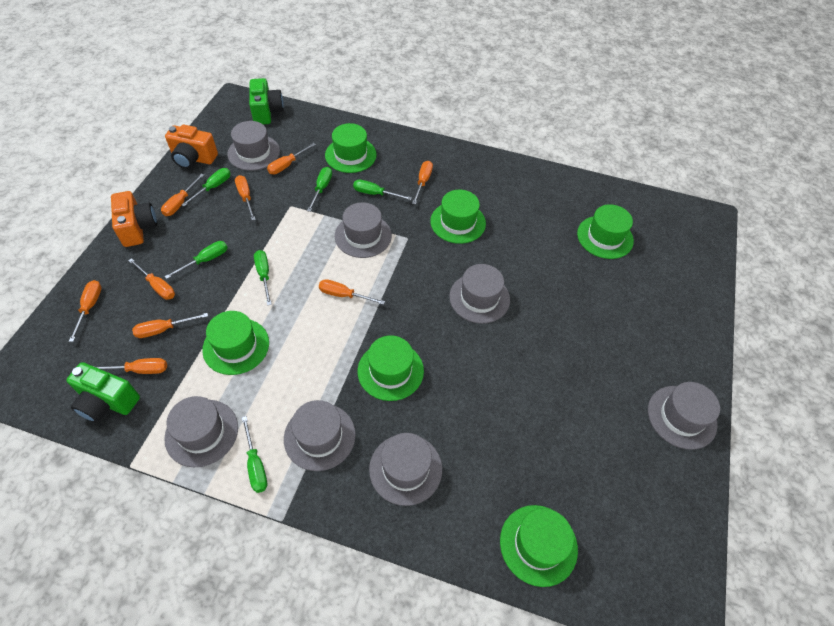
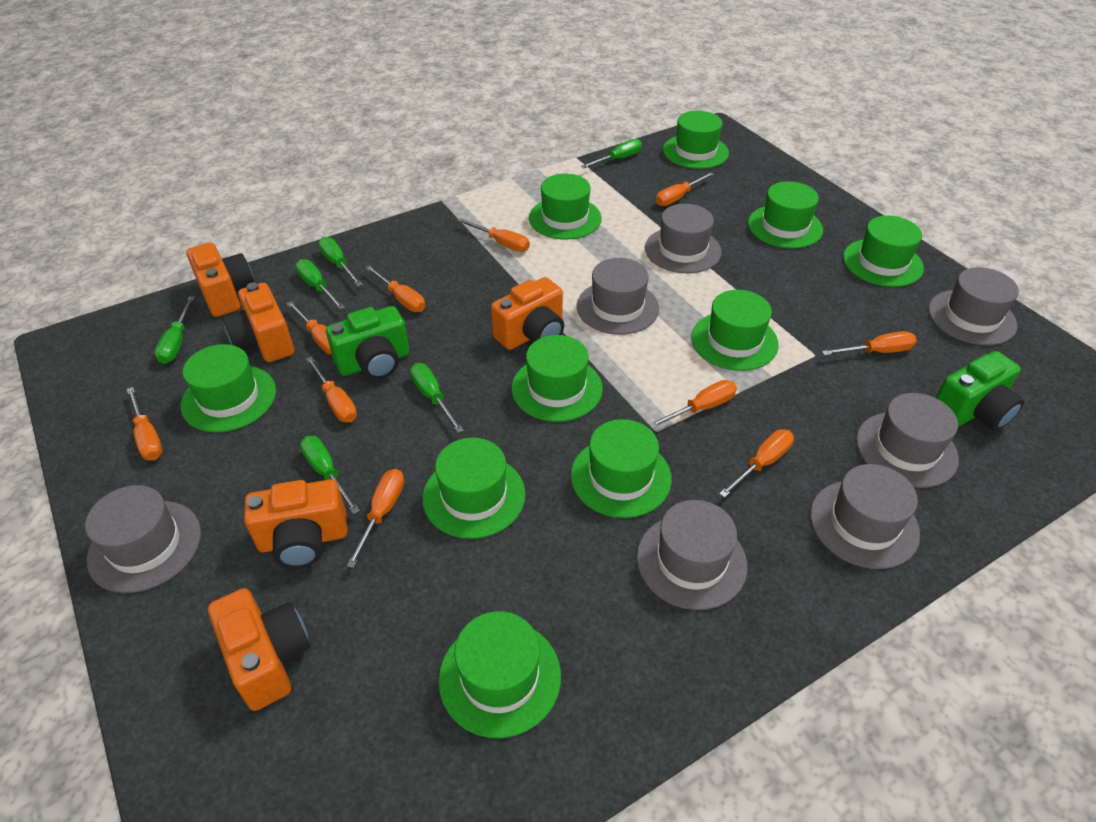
green hat: 6 -> 10
orange camera: 2 -> 5
orange screwdriver: 9 -> 10

